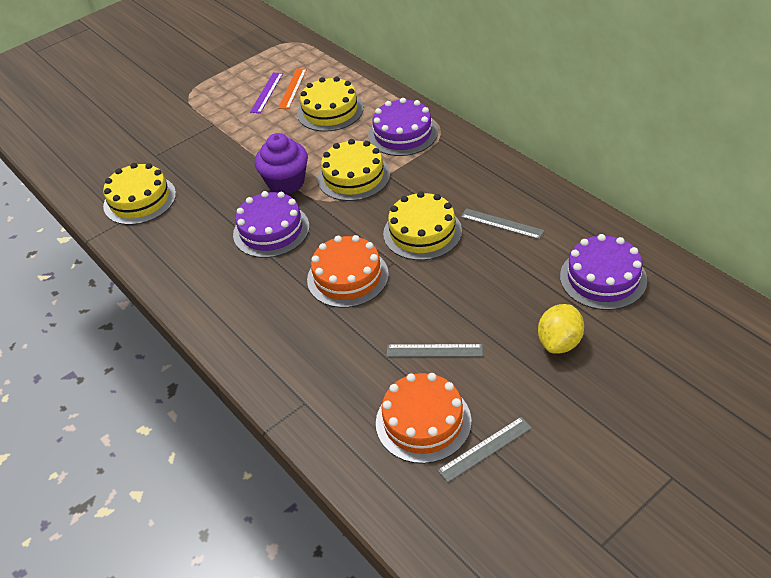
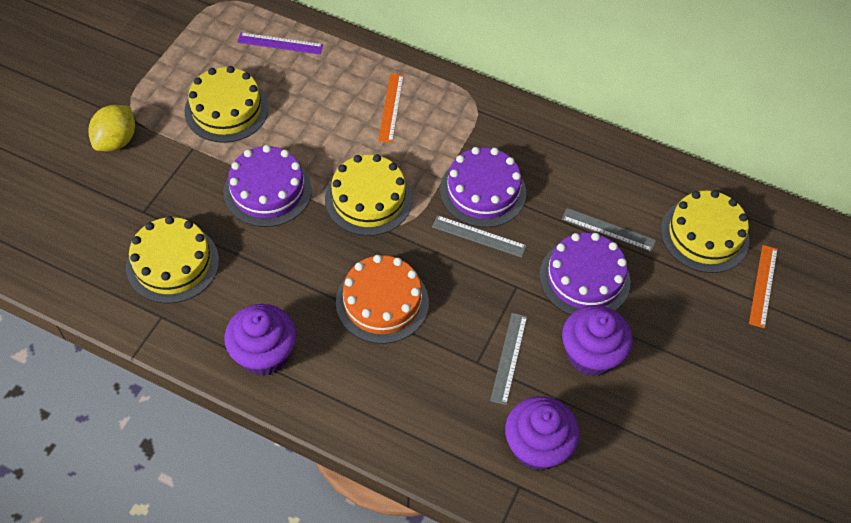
orange cake: 2 -> 1
orange ruler: 1 -> 2
purple cupcake: 1 -> 3

